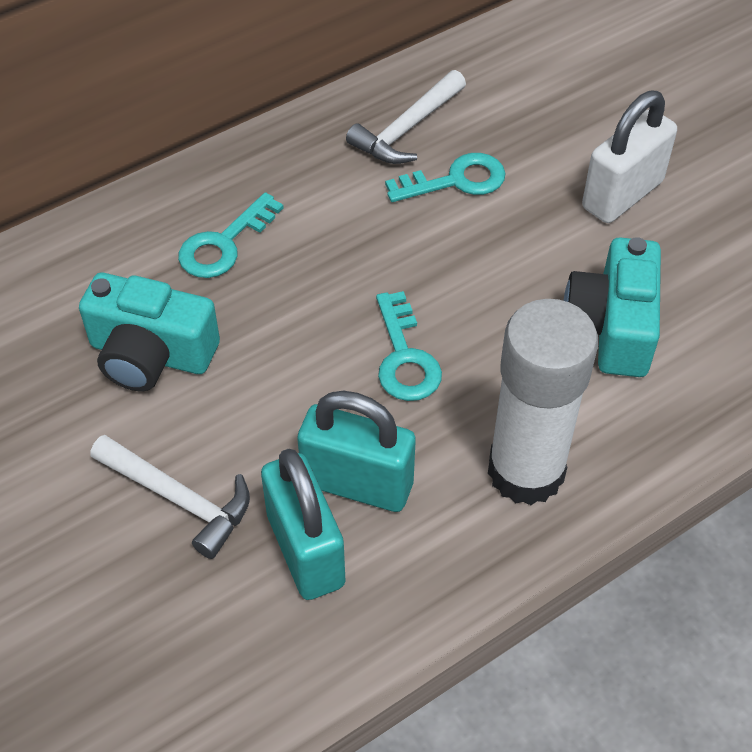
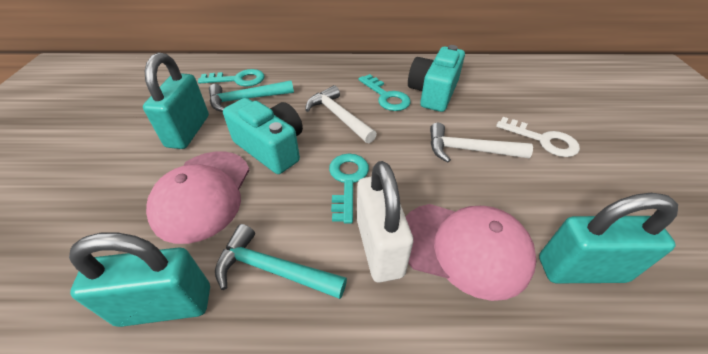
pink cap: 0 -> 2
turquoise hammer: 0 -> 2
turquoise padlock: 2 -> 3
white glue stick: 1 -> 0
white key: 0 -> 1

